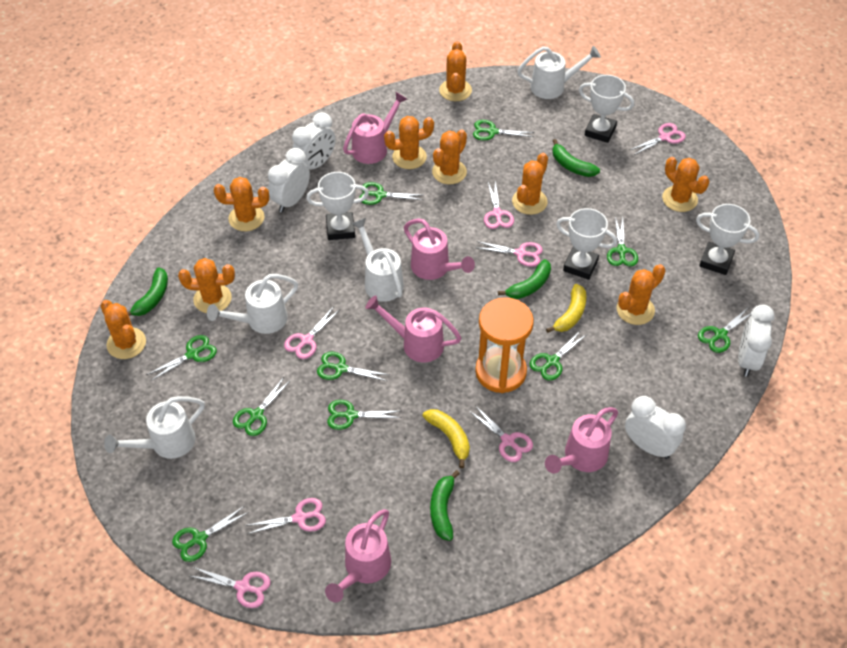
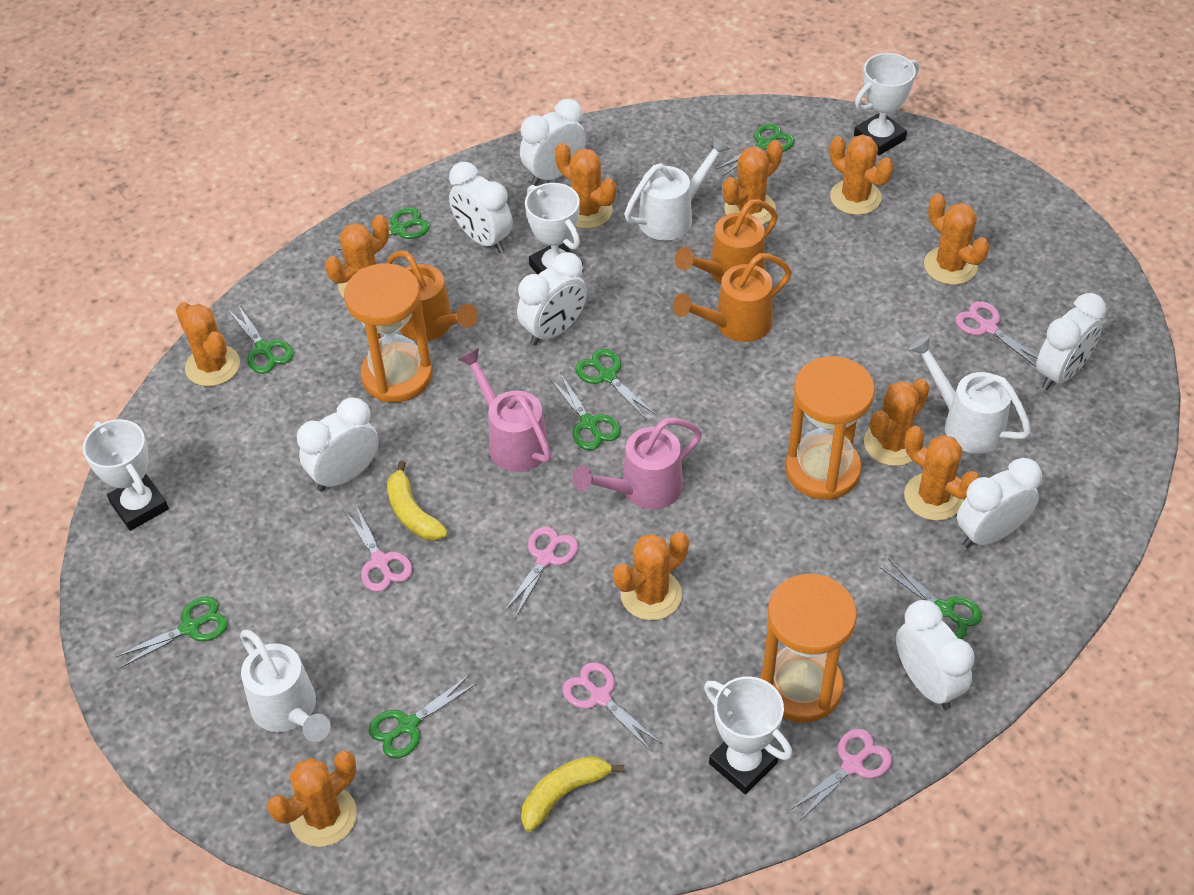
green banana: 4 -> 0
green scissors: 10 -> 8
orange cactus: 9 -> 10
orange hourglass: 1 -> 3
orange watering can: 0 -> 3
pink scissors: 7 -> 5
pink watering can: 5 -> 2
white clock: 4 -> 7
white watering can: 4 -> 3

